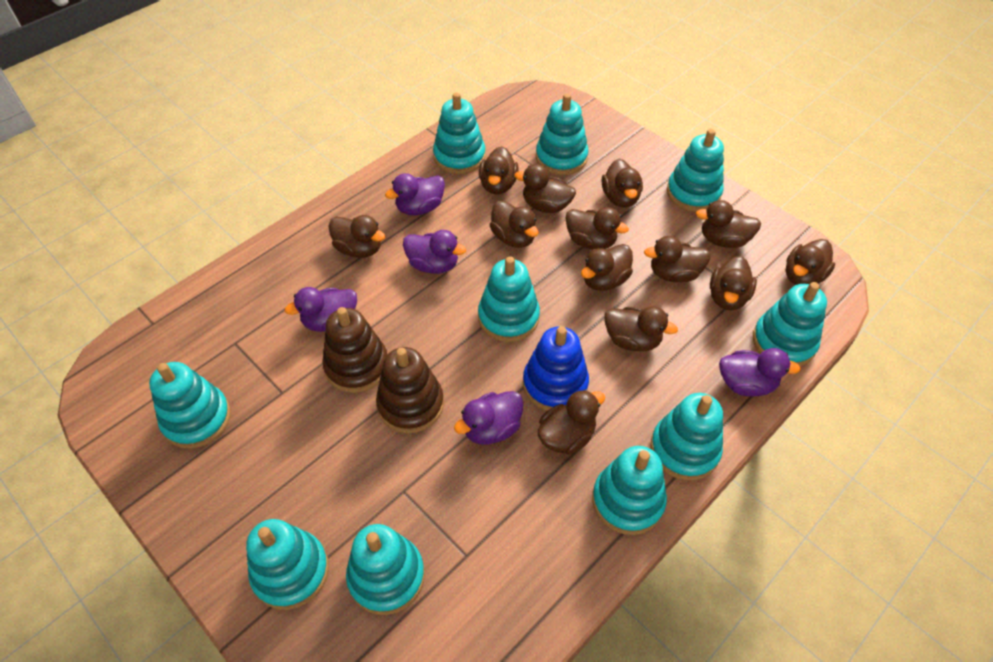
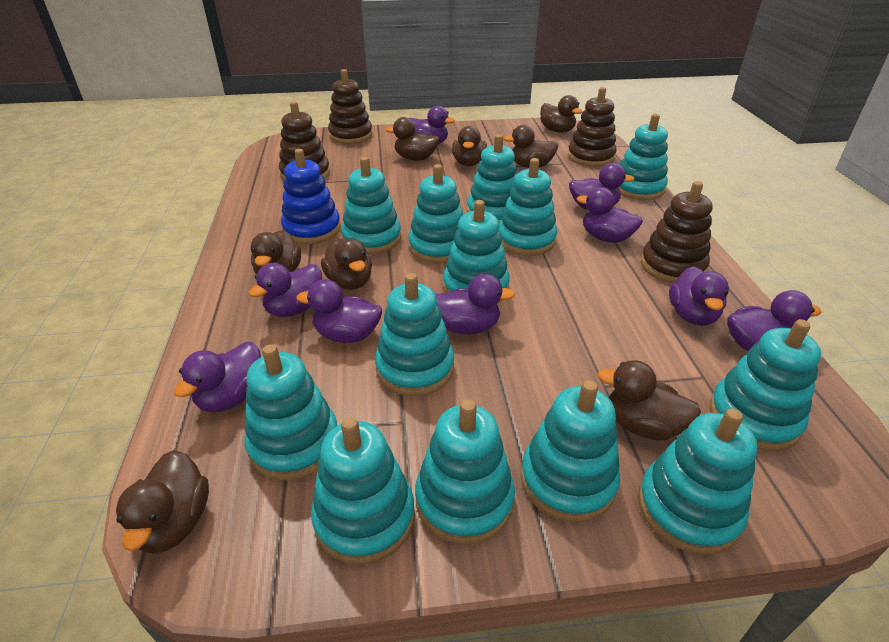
brown duck: 13 -> 8
brown stacking toy: 2 -> 4
purple duck: 5 -> 9
turquoise stacking toy: 10 -> 13

